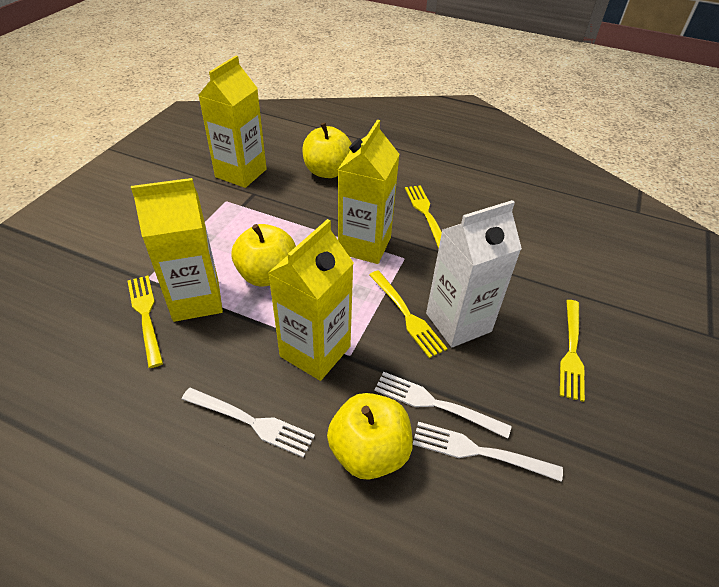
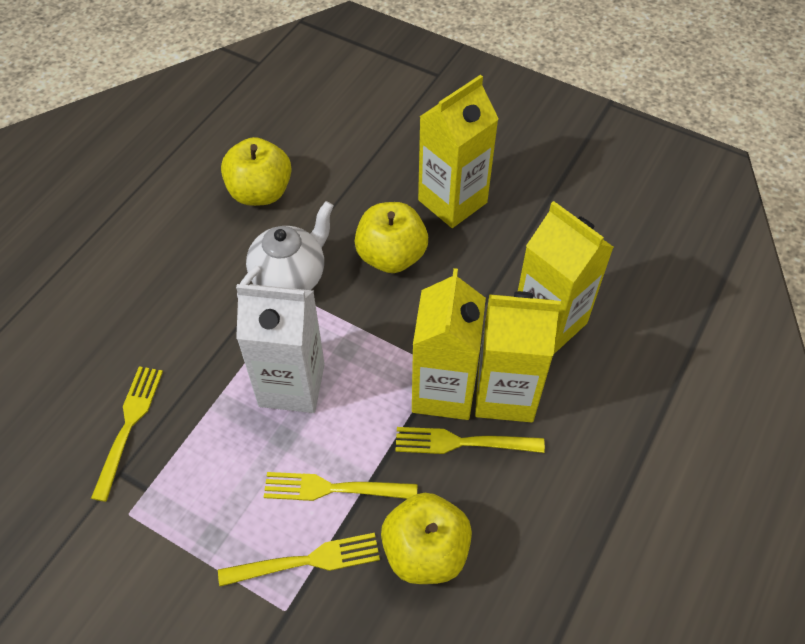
white fork: 3 -> 0
white teapot: 0 -> 1

